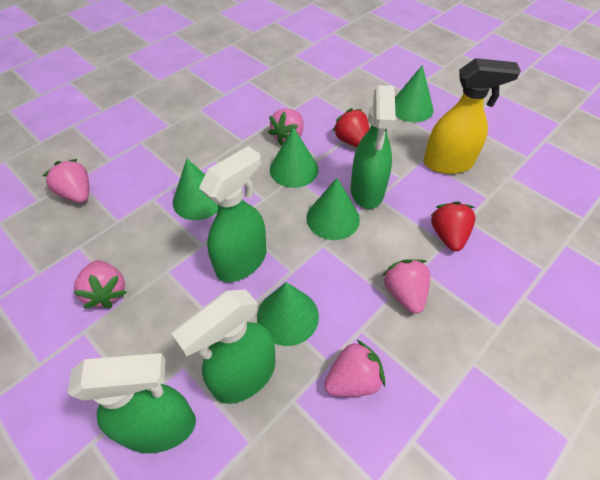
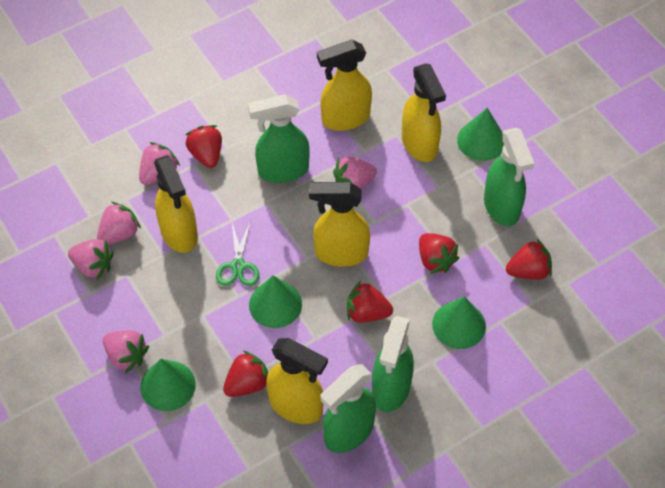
green cone: 5 -> 4
green scissors: 0 -> 1
red strawberry: 2 -> 5
yellow spray bottle: 1 -> 5

